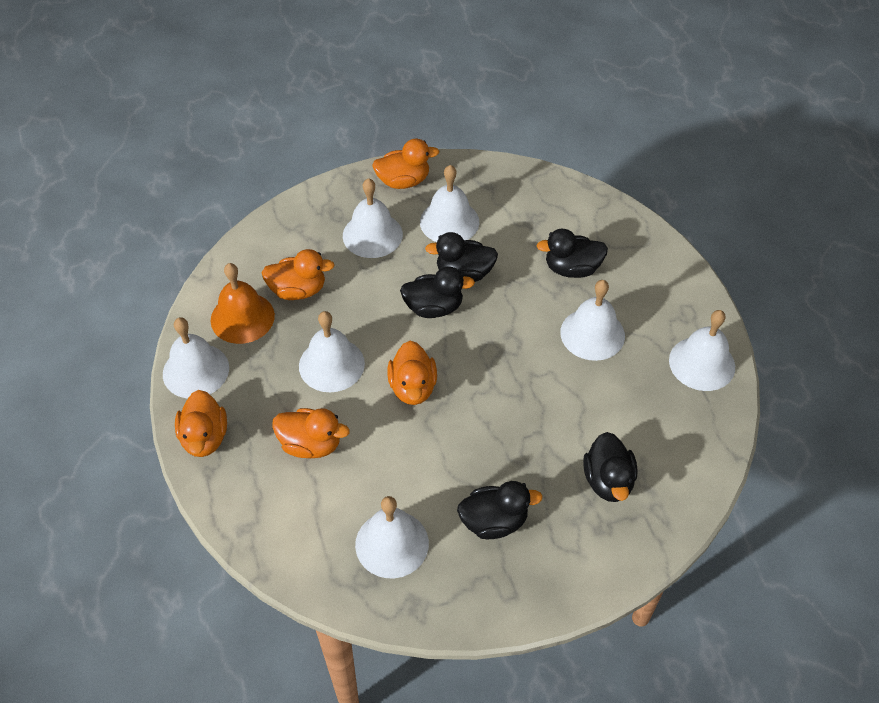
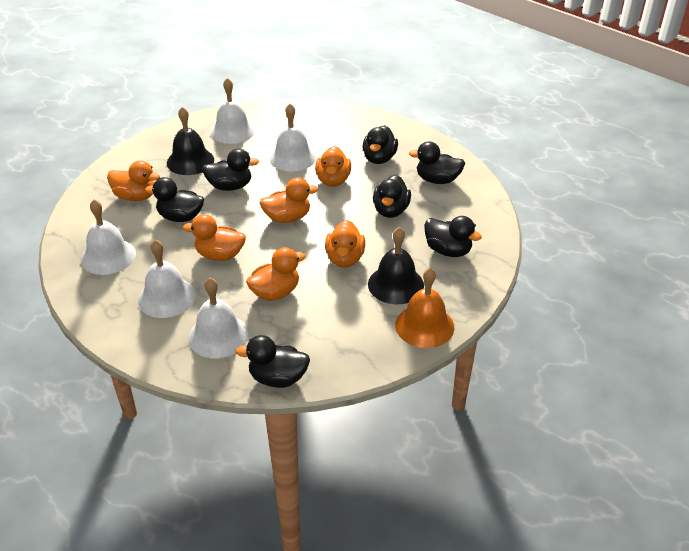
black bell: 0 -> 2
black duck: 5 -> 7
orange duck: 5 -> 6
white bell: 7 -> 5

